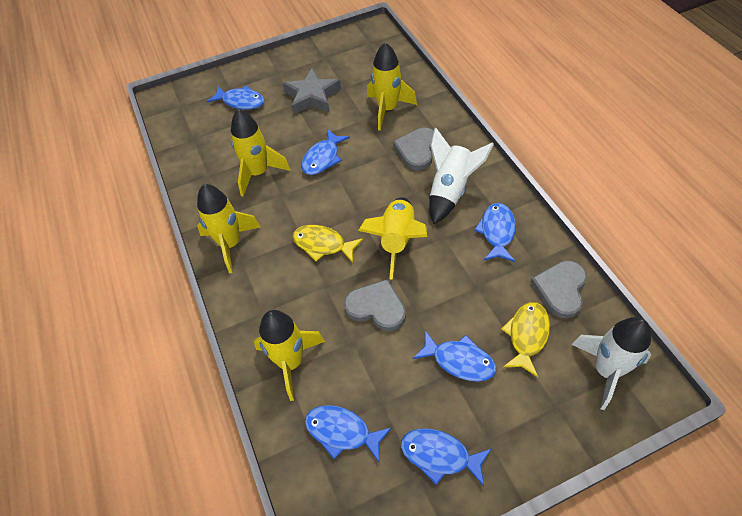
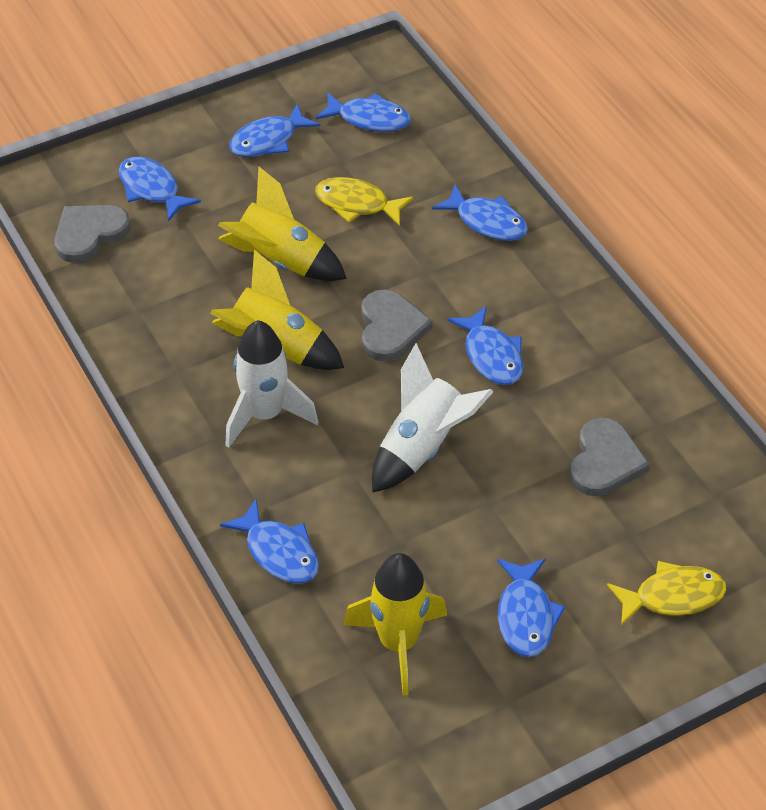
blue fish: 6 -> 7
grey star: 1 -> 0
yellow rocket: 5 -> 3

